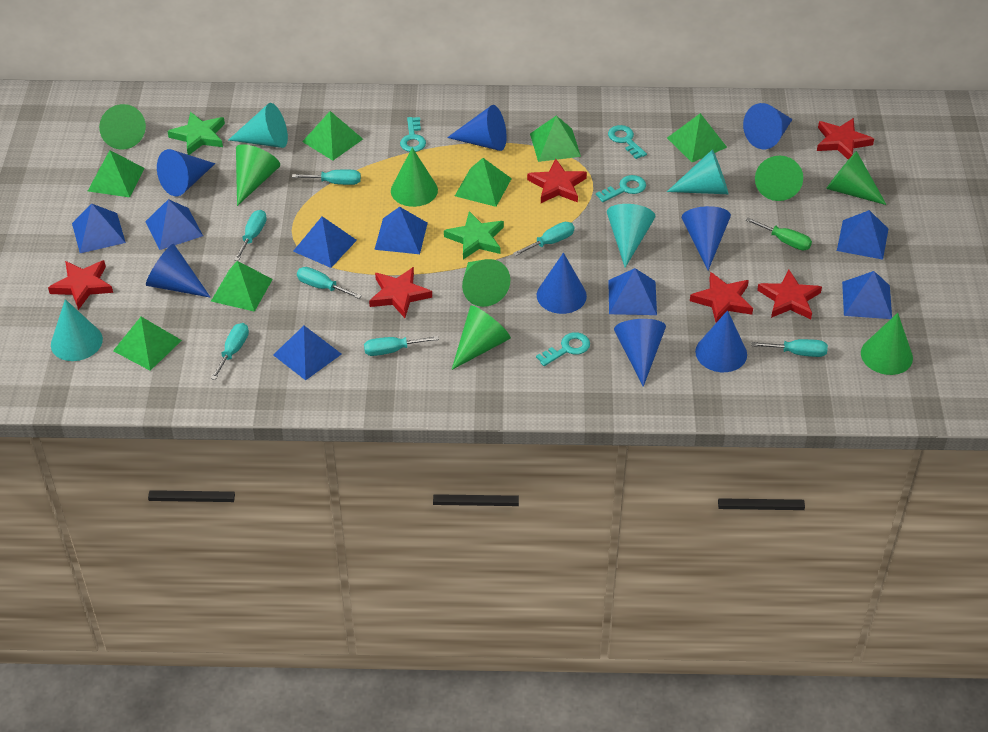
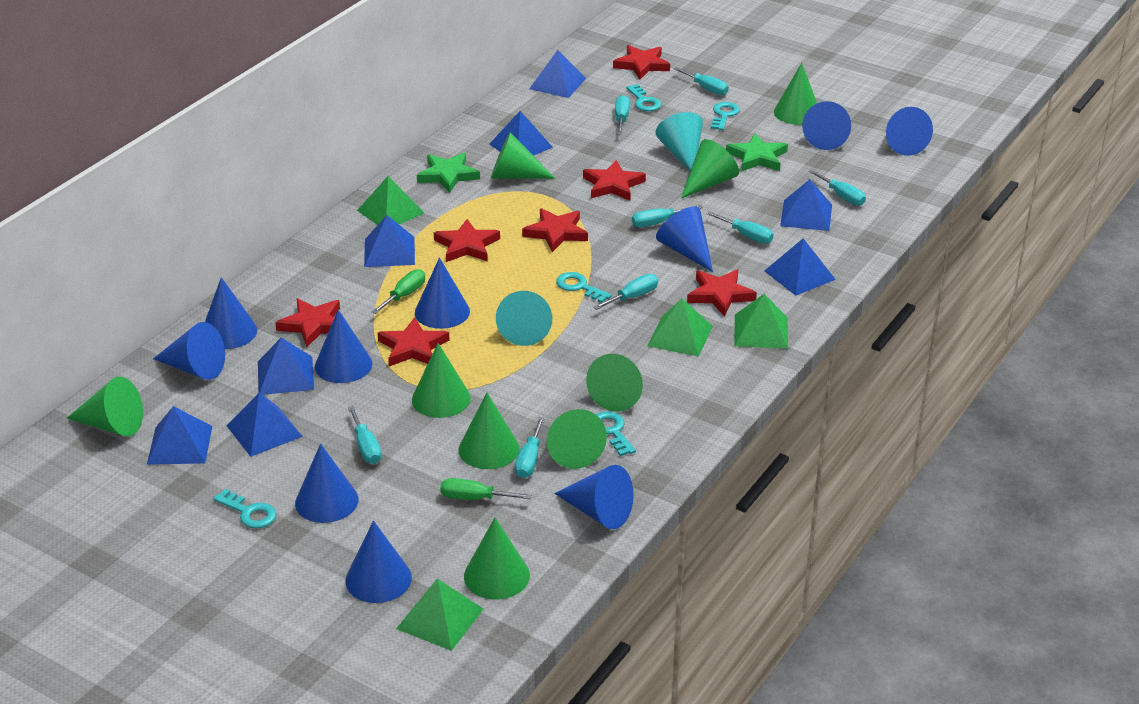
blue cone: 8 -> 10
green cone: 8 -> 9
green pyramid: 7 -> 4
green screwdriver: 1 -> 2
red star: 6 -> 7
turquoise cone: 4 -> 2
turquoise key: 4 -> 5
turquoise screwdriver: 7 -> 8

